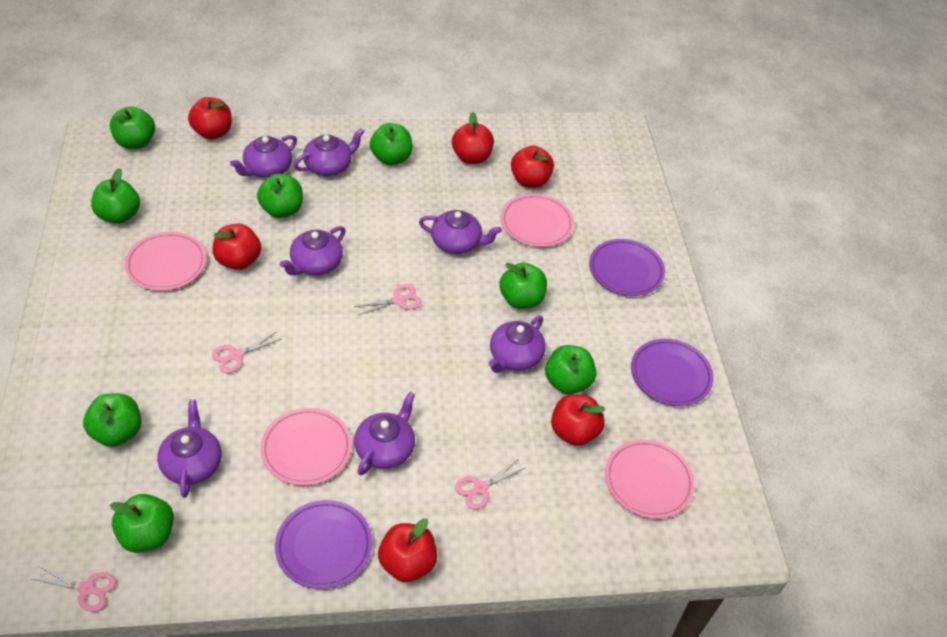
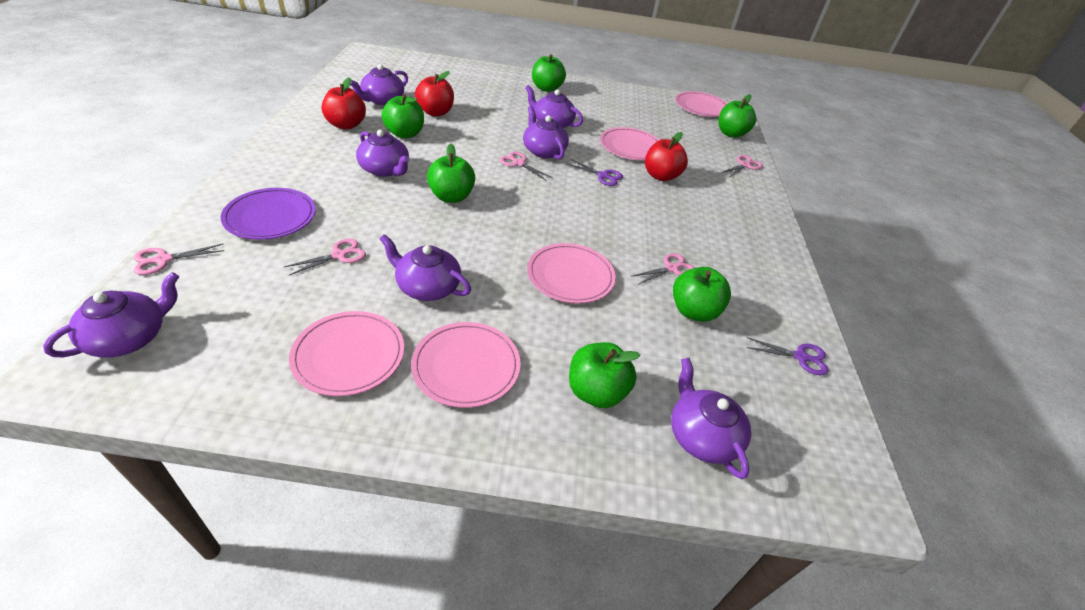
green apple: 8 -> 6
pink plate: 4 -> 5
pink scissors: 4 -> 5
purple plate: 3 -> 1
purple scissors: 0 -> 2
red apple: 6 -> 3

